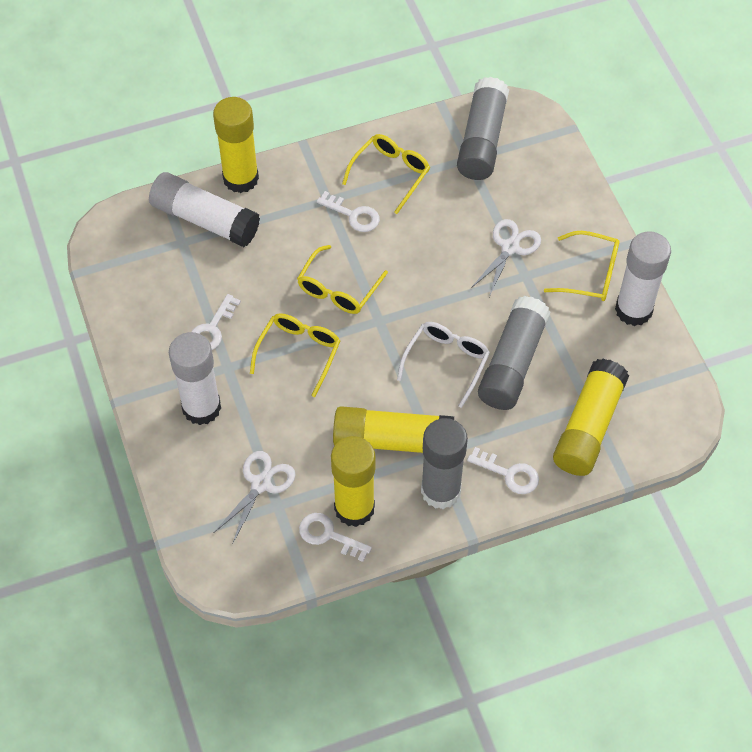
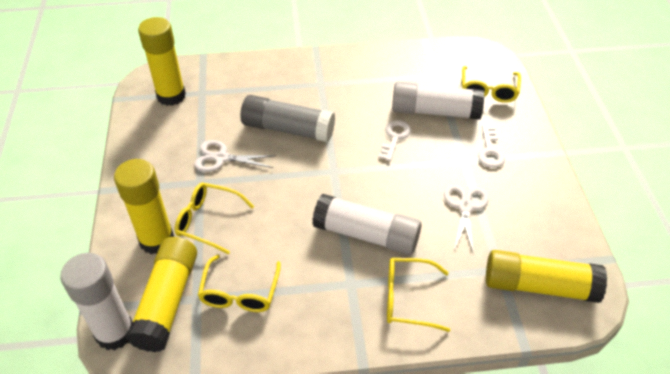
grey glue stick: 3 -> 1
white glasses: 1 -> 0
white key: 4 -> 2

